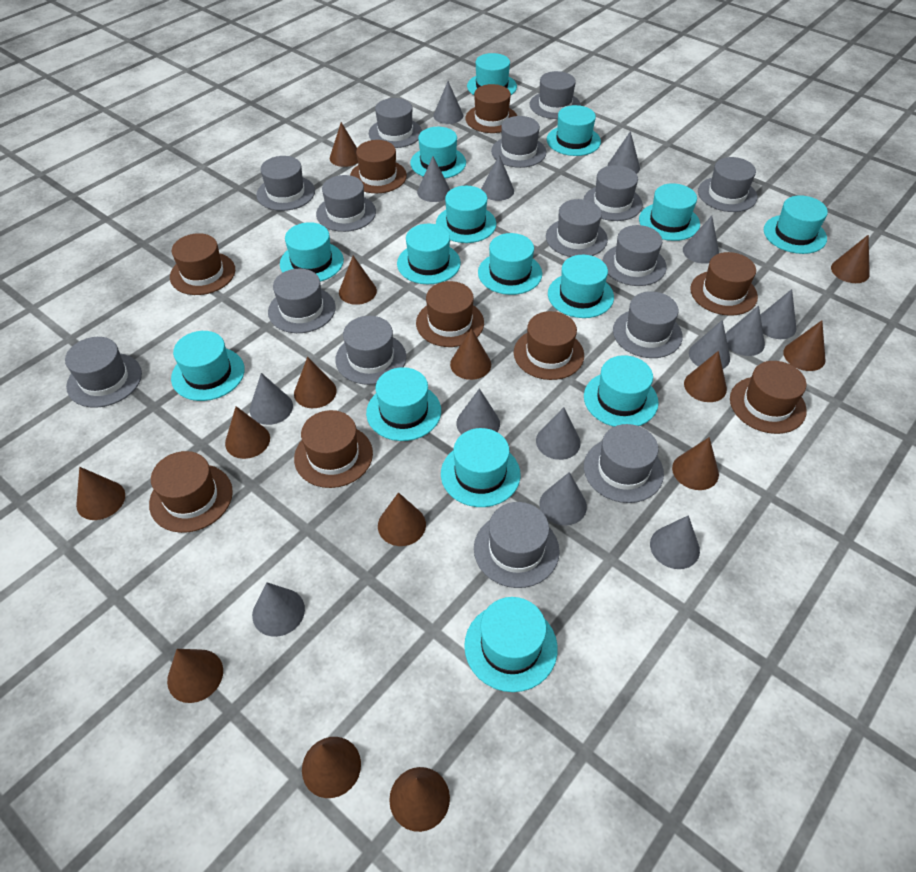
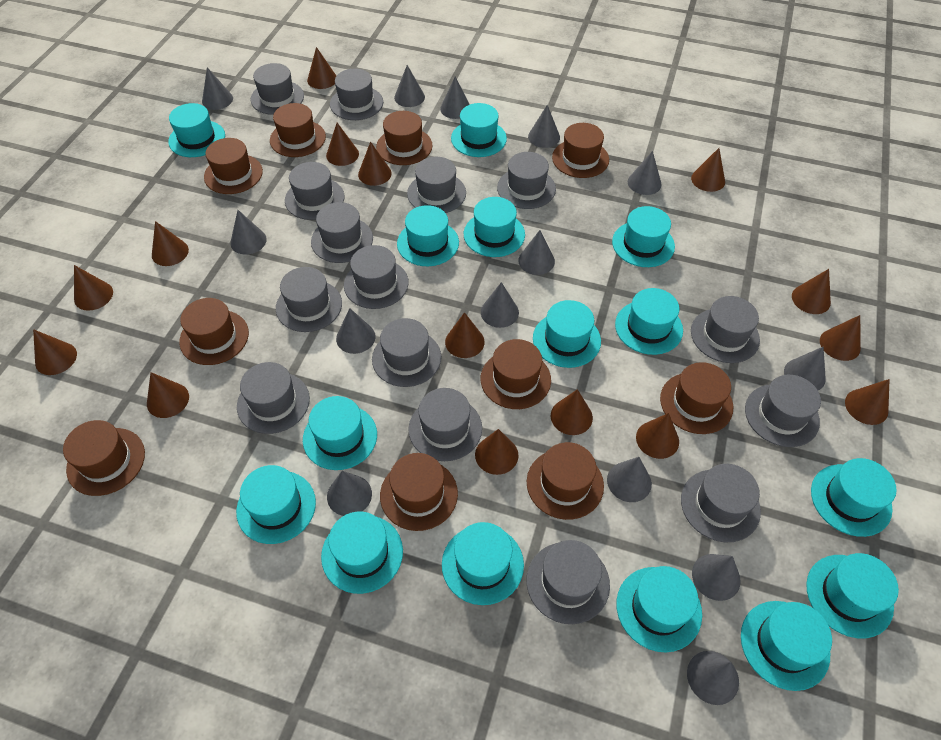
brown cone: 14 -> 15
brown hat: 9 -> 10

